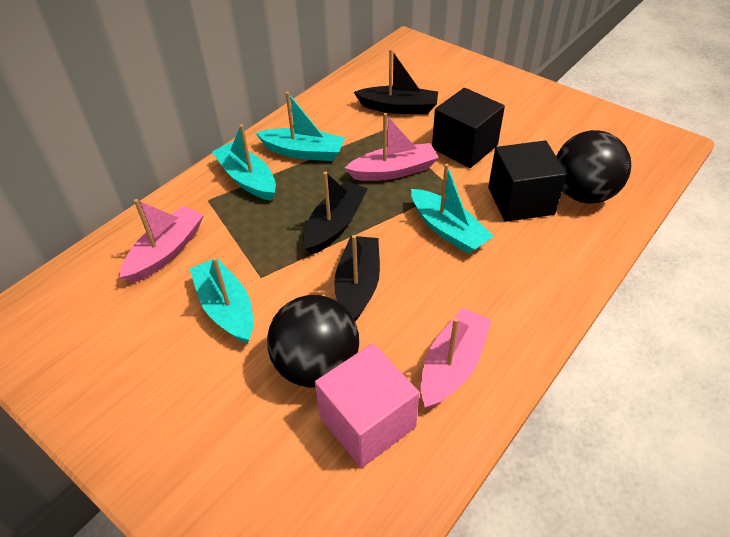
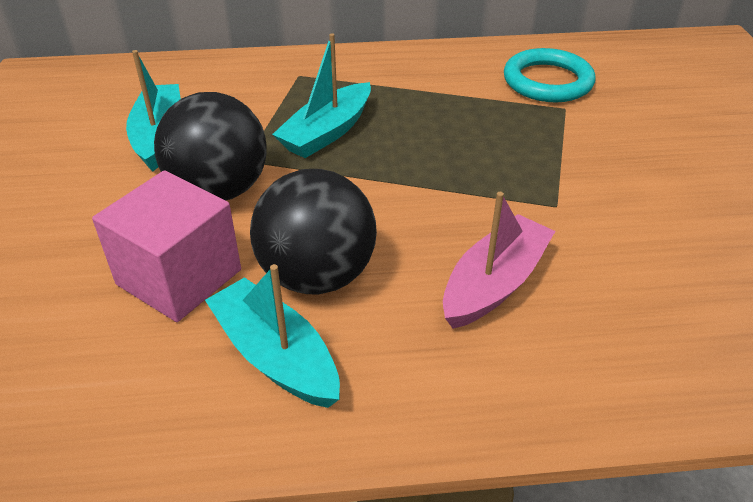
black boat: 3 -> 0
black cube: 2 -> 0
pink boat: 3 -> 1
turquoise boat: 4 -> 3
turquoise ring: 0 -> 1

